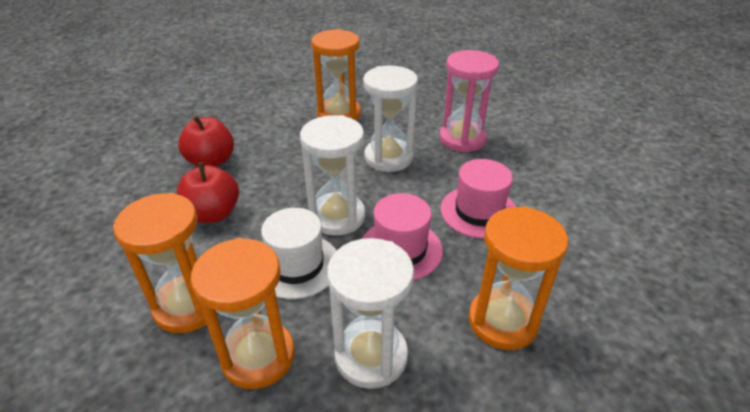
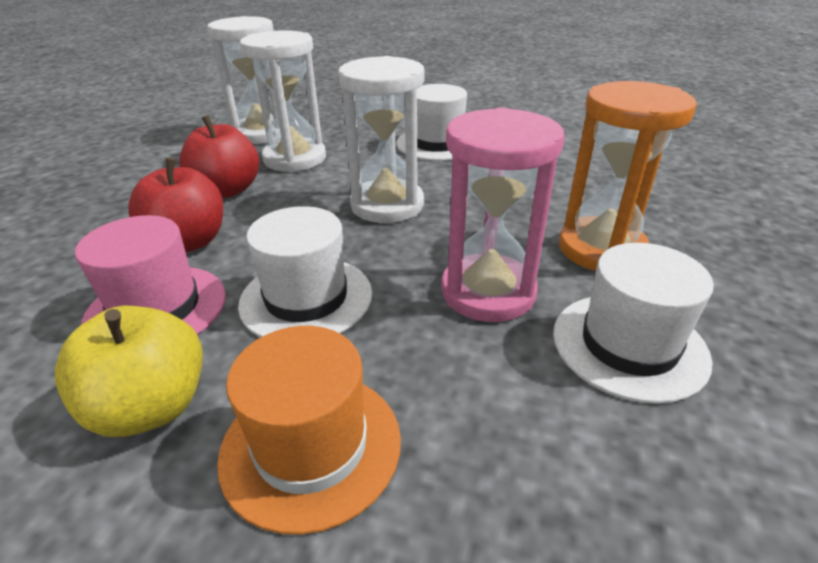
orange hat: 0 -> 1
orange hourglass: 4 -> 1
pink hat: 2 -> 1
white hat: 1 -> 3
yellow apple: 0 -> 1

